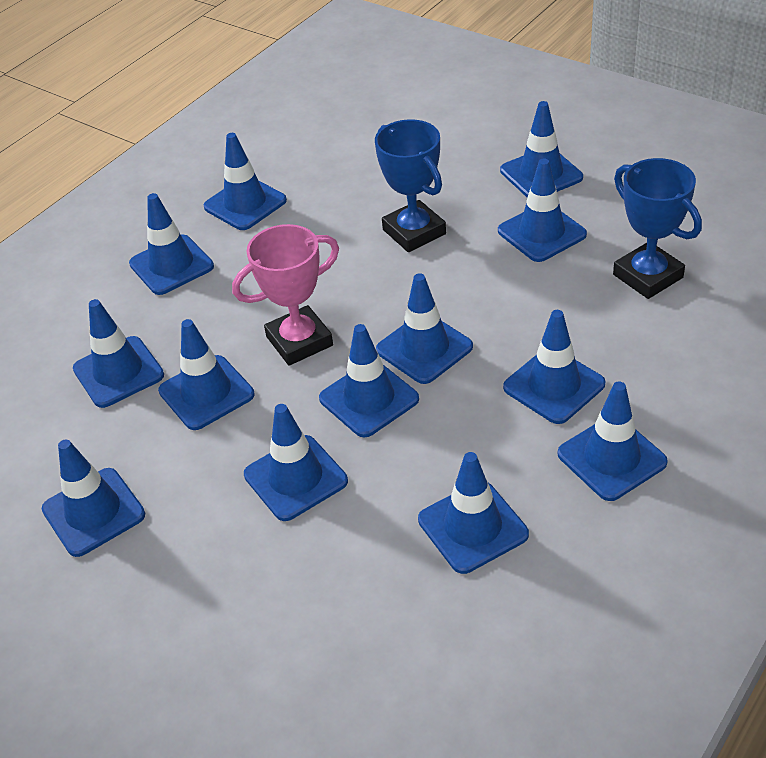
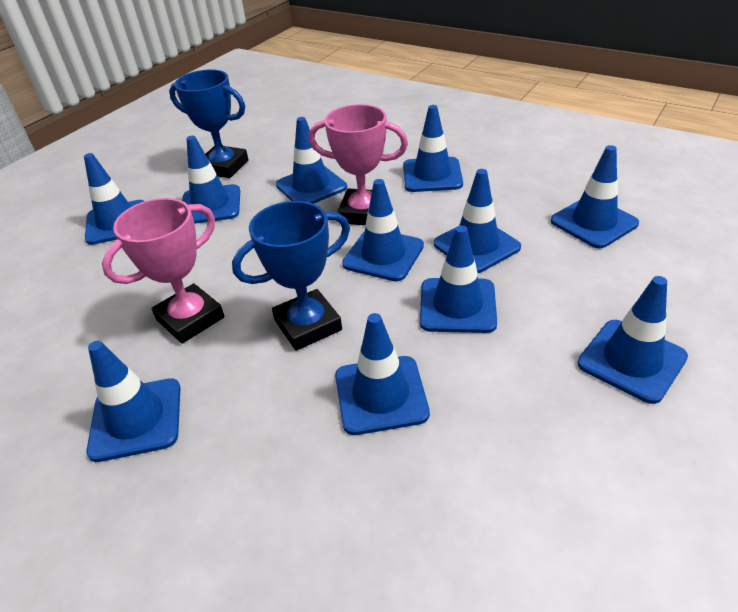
blue traffic cone: 13 -> 11
pink trophy: 1 -> 2

